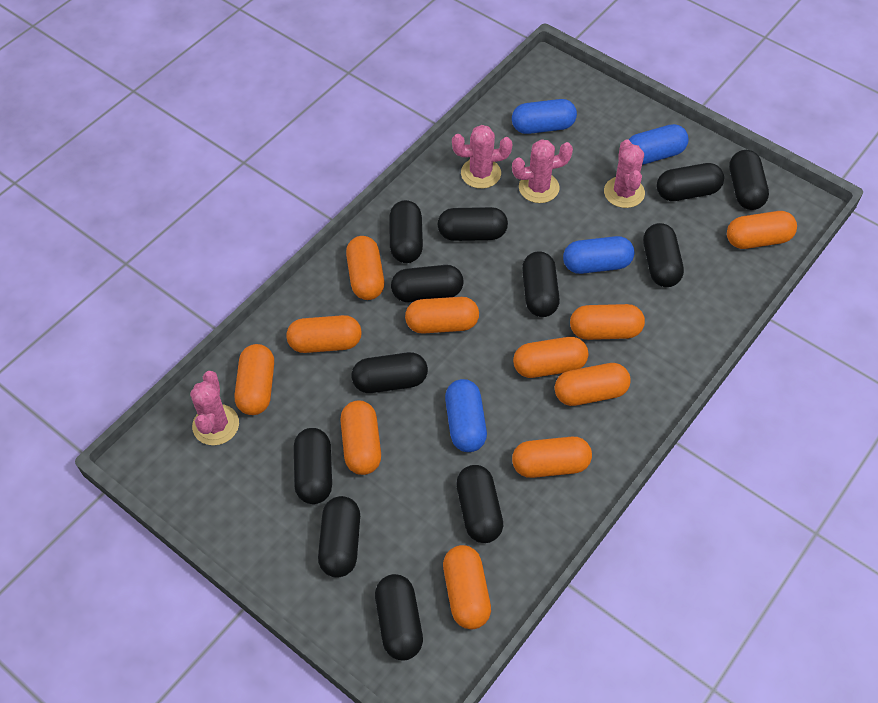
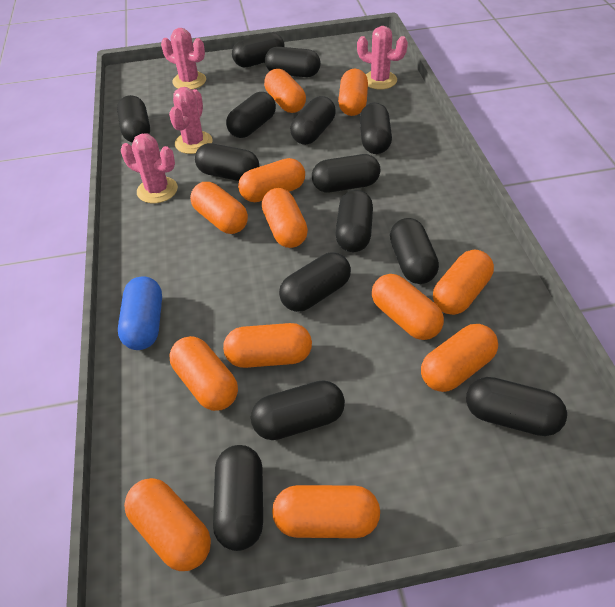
black capsule: 12 -> 14
blue capsule: 4 -> 1
orange capsule: 11 -> 12

